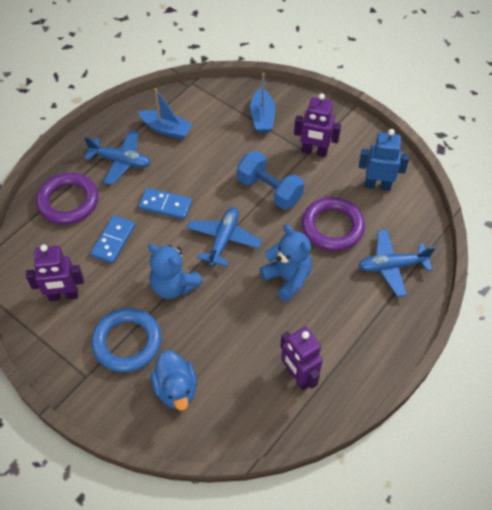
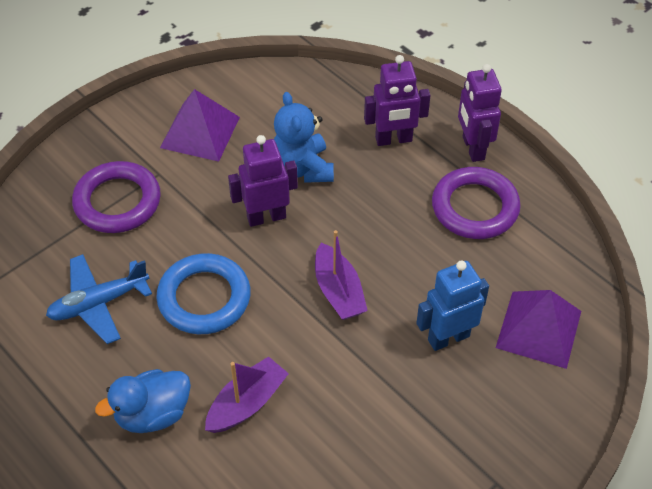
blue boat: 2 -> 0
blue domino: 2 -> 0
blue dumbbell: 1 -> 0
blue plane: 3 -> 1
blue teddy bear: 2 -> 1
purple boat: 0 -> 2
purple pyramid: 0 -> 2

